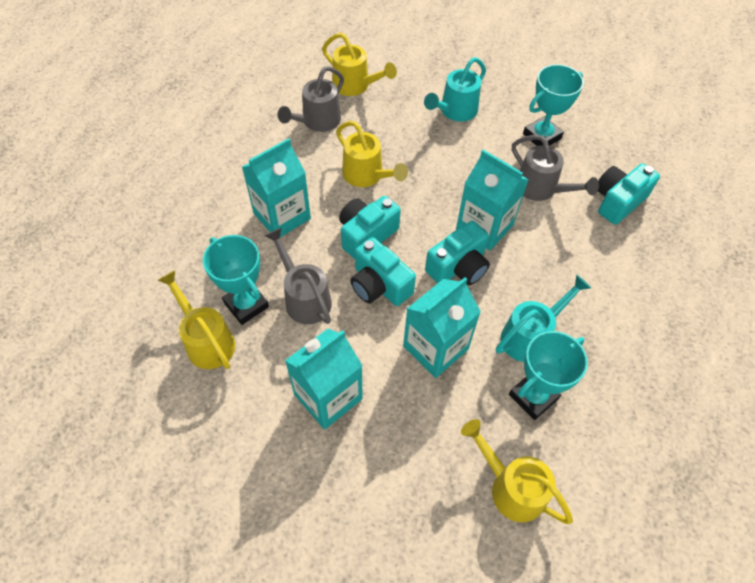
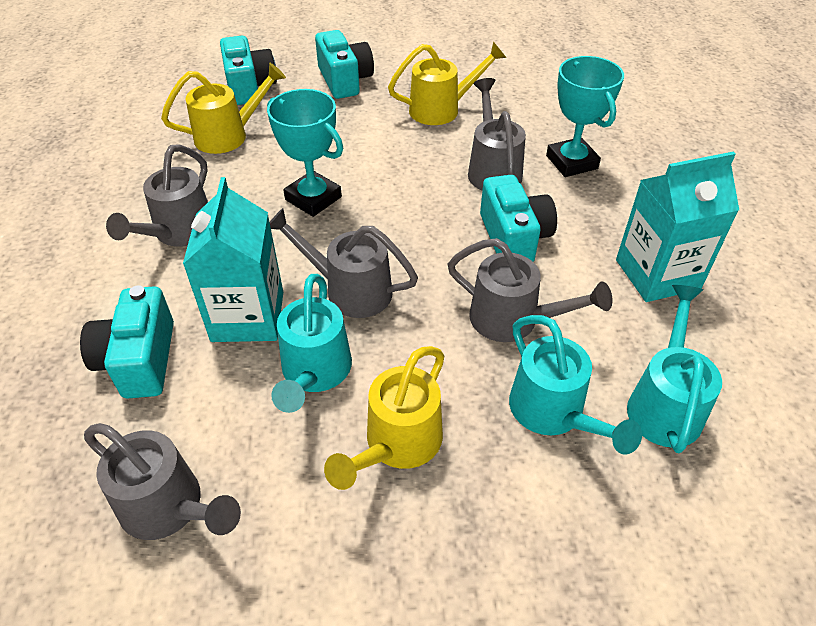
grey watering can: 3 -> 5
turquoise carton: 4 -> 2
turquoise trophy: 3 -> 2
turquoise watering can: 2 -> 3
yellow watering can: 4 -> 3

